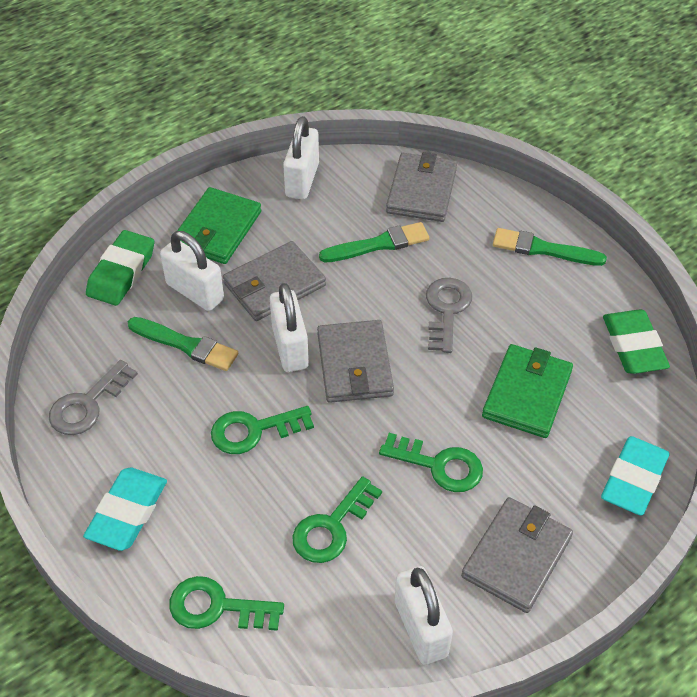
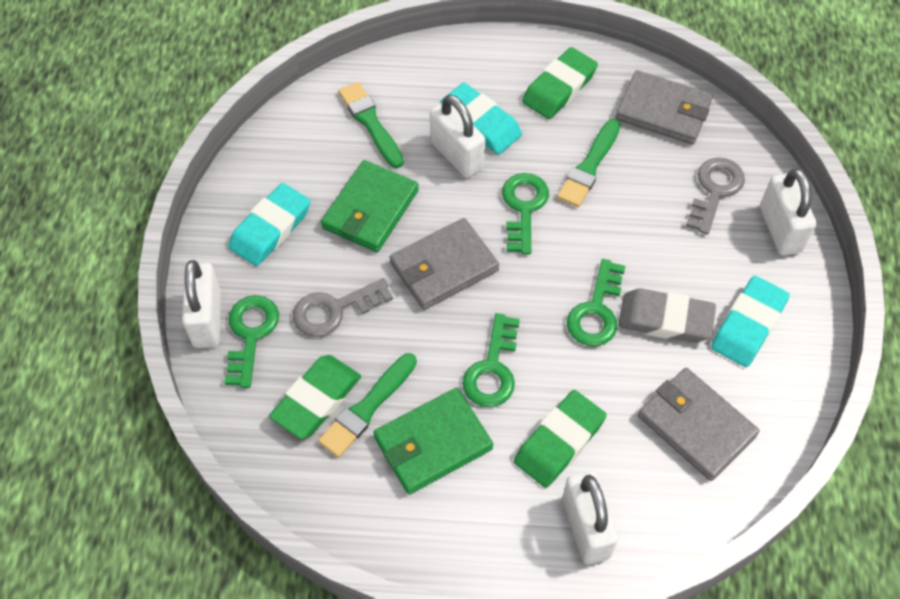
green eraser: 2 -> 3
grey eraser: 0 -> 1
grey wallet: 4 -> 3
turquoise eraser: 2 -> 3

